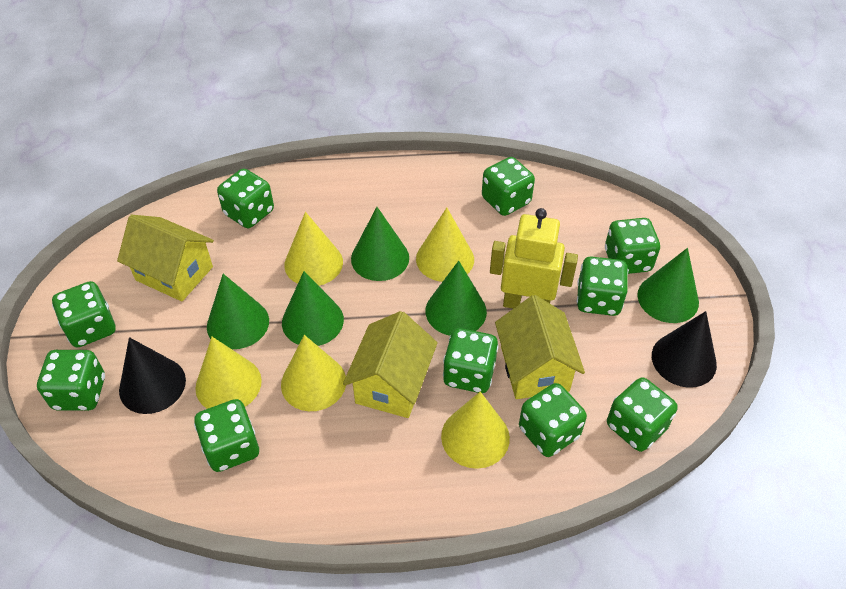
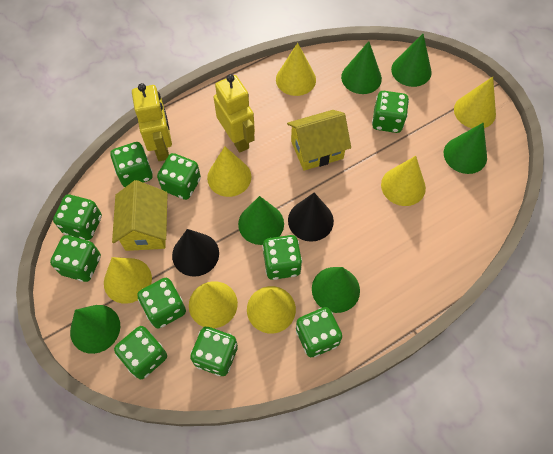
green cone: 5 -> 6
yellow cone: 5 -> 7
yellow house: 3 -> 2
yellow robot: 1 -> 2

